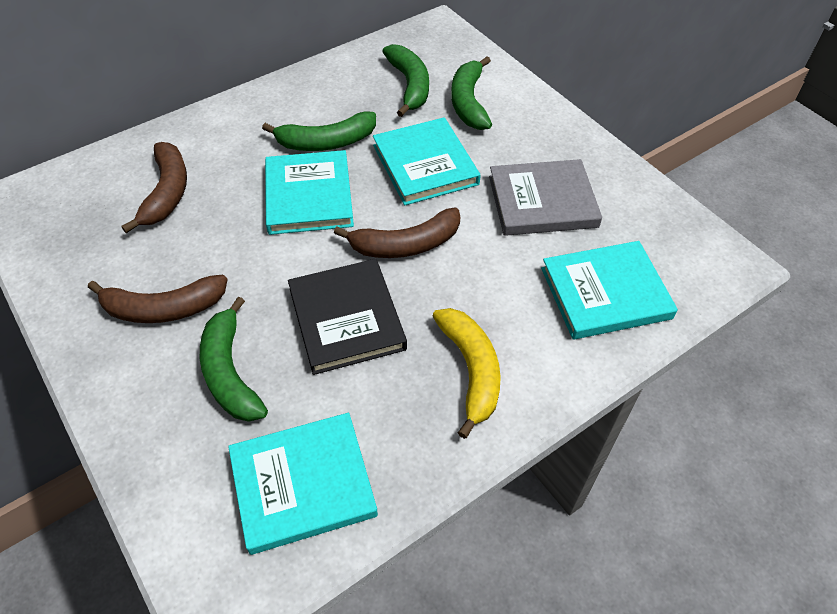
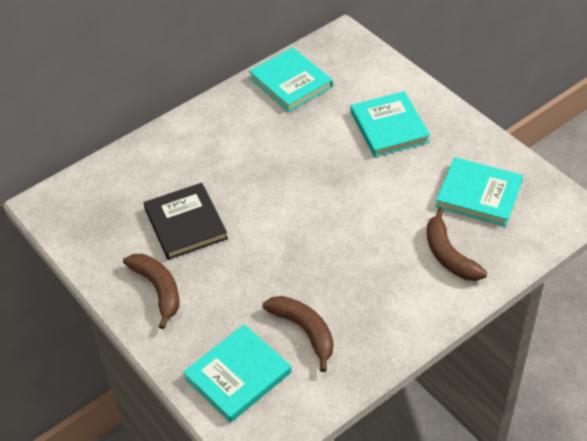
green banana: 4 -> 0
grey book: 1 -> 0
yellow banana: 1 -> 0

